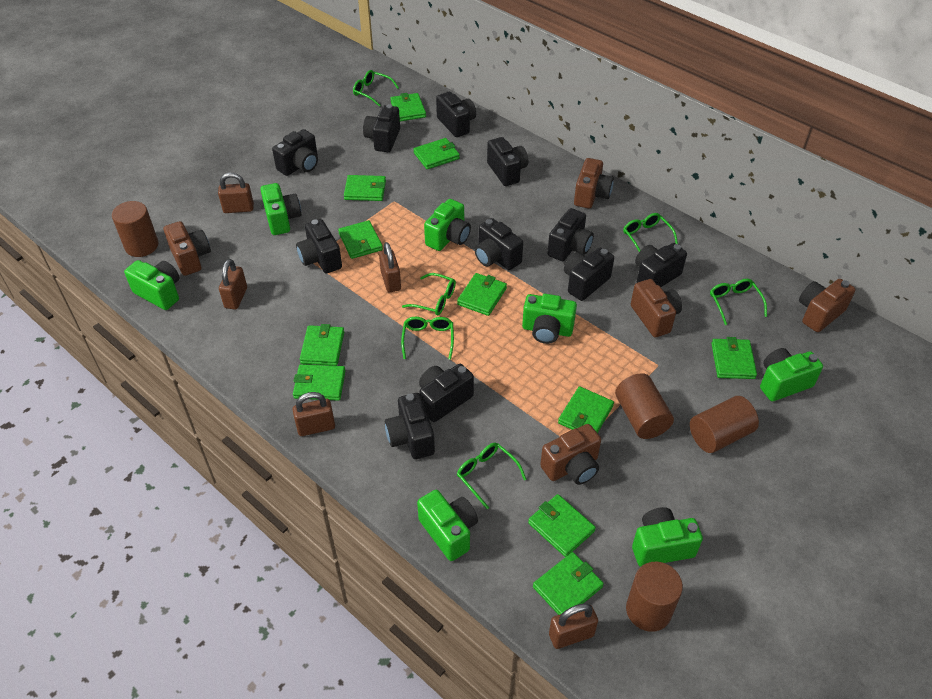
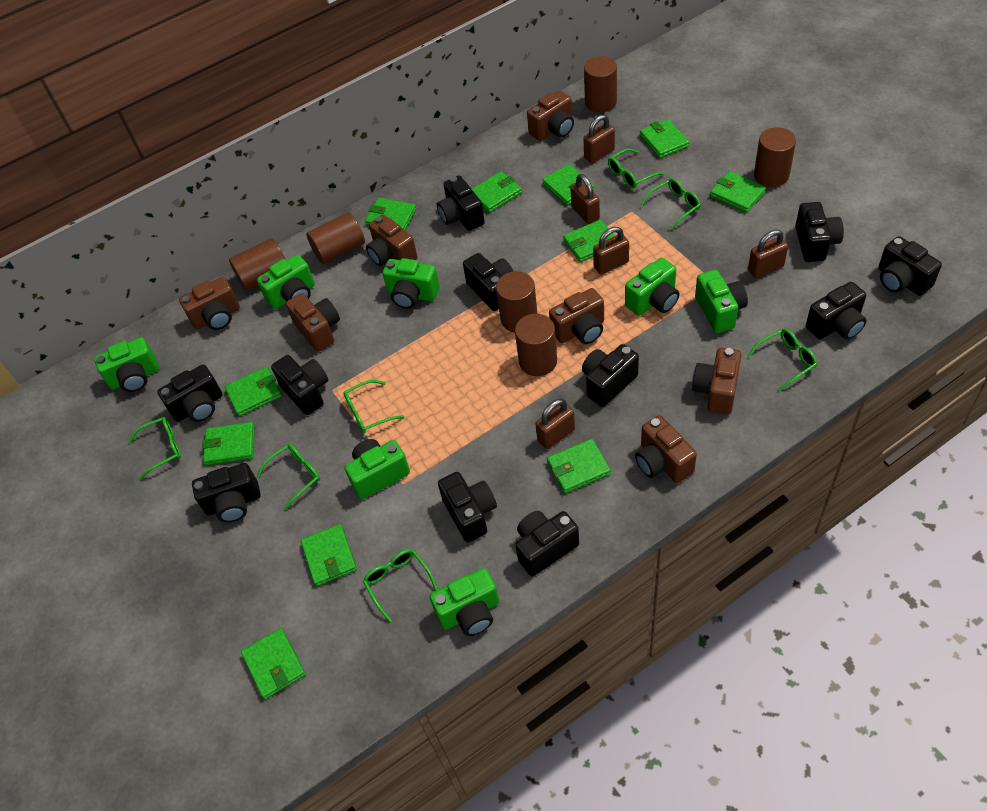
brown camera: 5 -> 7
brown cylinder: 4 -> 6
green glasses: 6 -> 7

